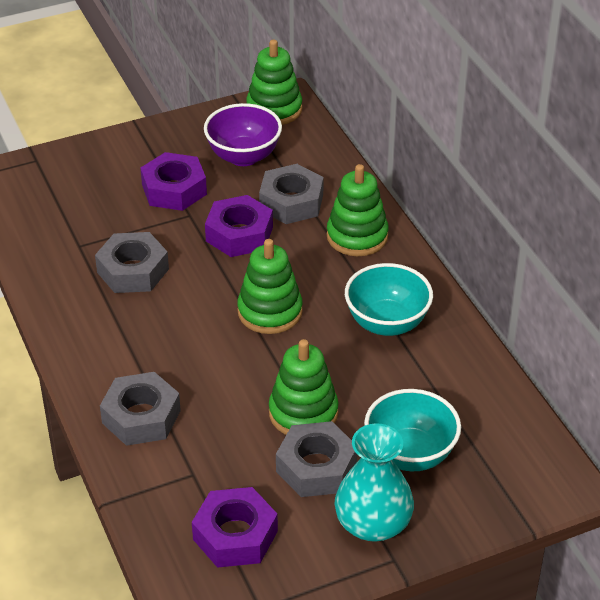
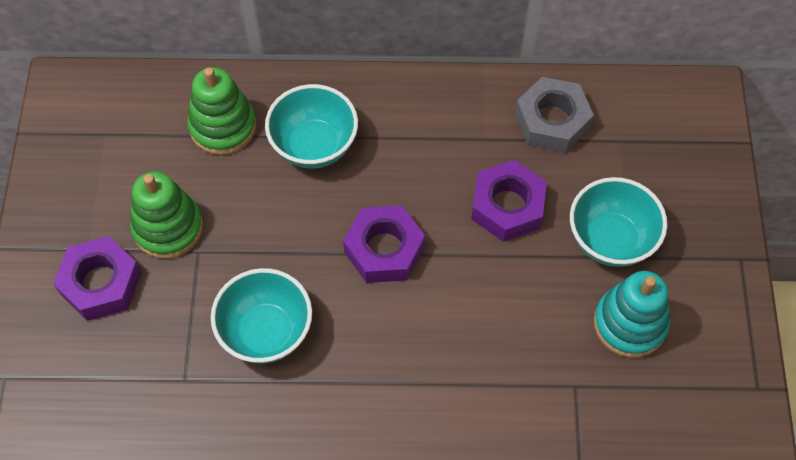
green stacking toy: 4 -> 2
grey nut: 4 -> 1
purple bowl: 1 -> 0
turquoise bowl: 2 -> 3
turquoise stacking toy: 0 -> 1
turquoise vase: 1 -> 0

